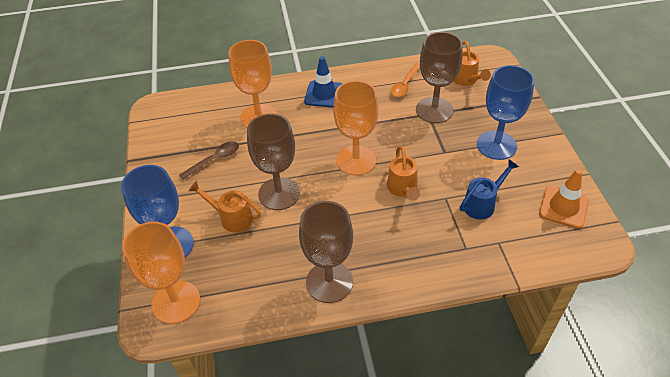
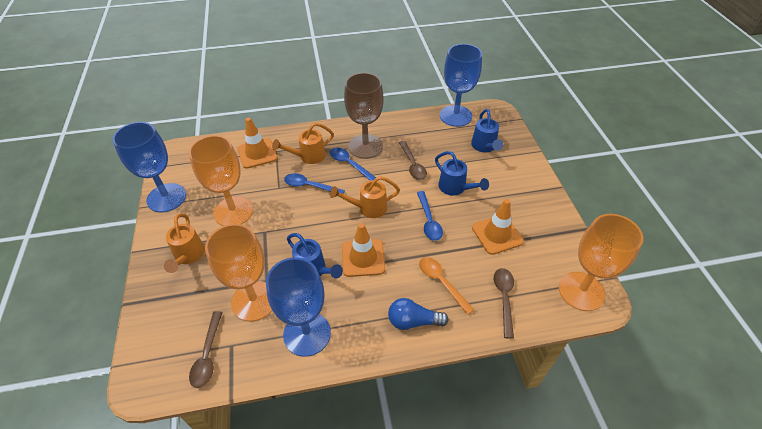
blue goblet: 2 -> 3
blue light bulb: 0 -> 1
blue spoon: 0 -> 3
blue traffic cone: 1 -> 0
blue watering can: 1 -> 3
brown goblet: 3 -> 1
brown spoon: 1 -> 3
orange traffic cone: 1 -> 3

